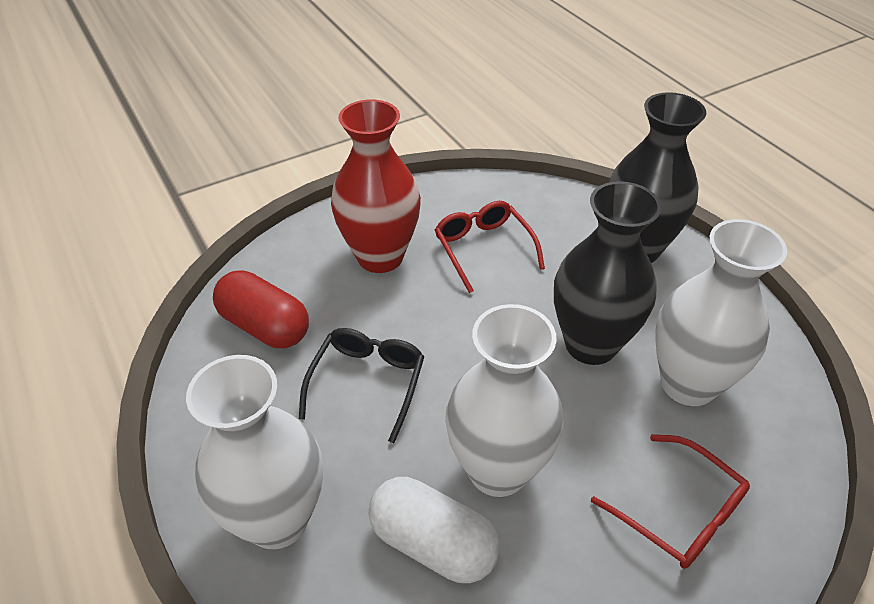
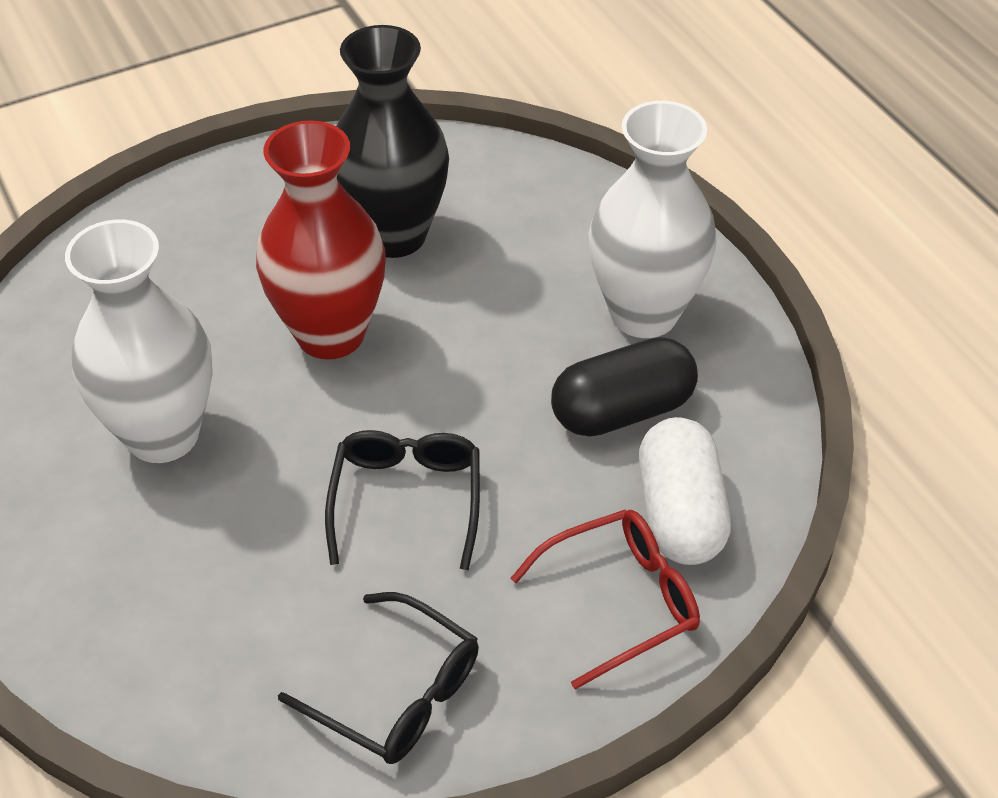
black capsule: 0 -> 1
black glasses: 1 -> 2
black vase: 2 -> 1
red capsule: 1 -> 0
red glasses: 2 -> 1
white vase: 3 -> 2

